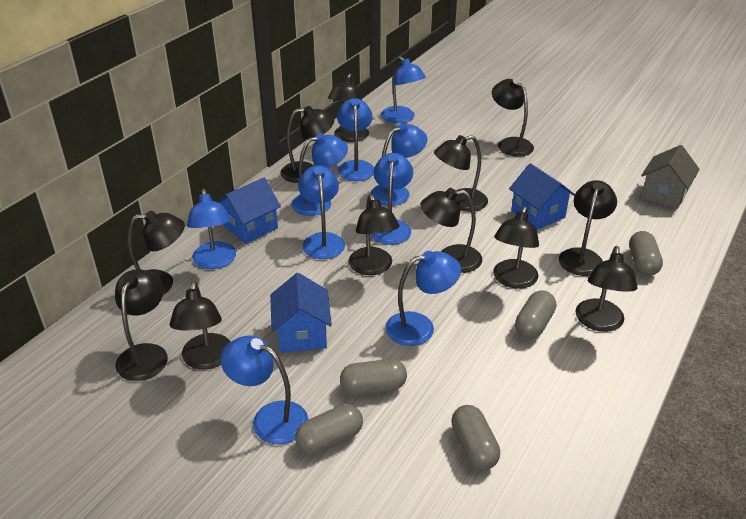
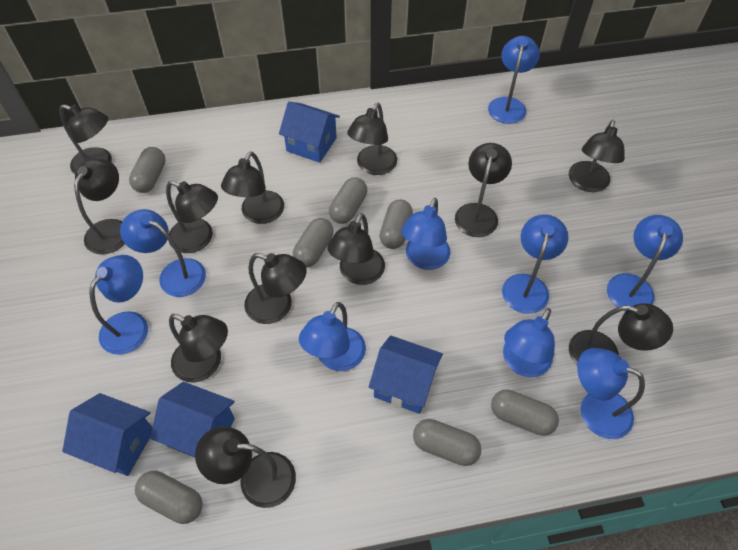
blue house: 3 -> 4
grey capsule: 5 -> 7
grey house: 1 -> 0

